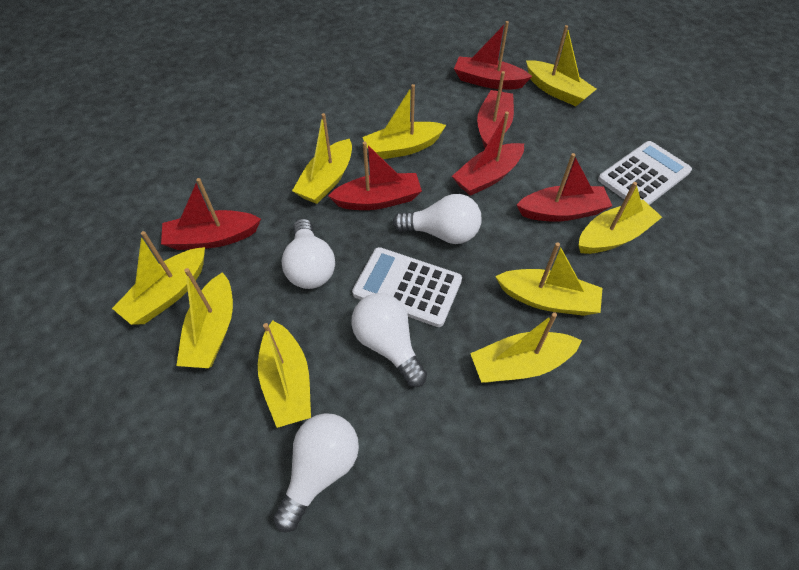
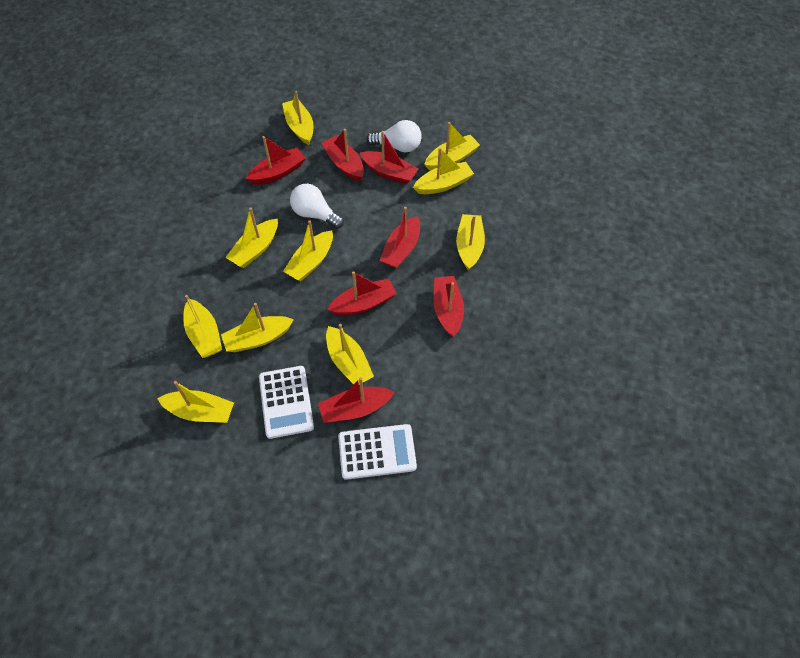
red boat: 6 -> 7
white light bulb: 4 -> 2
yellow boat: 9 -> 10

